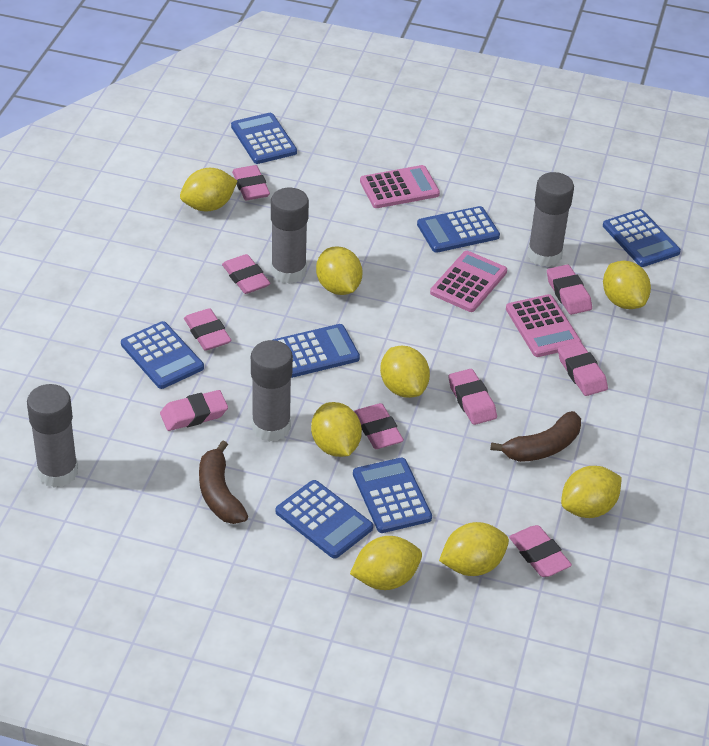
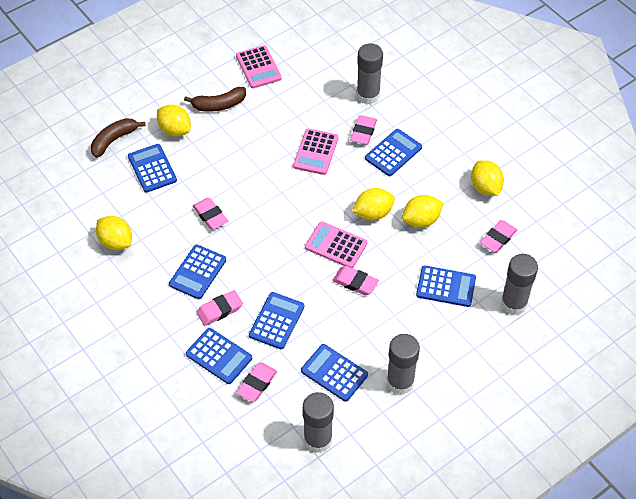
pink eraser: 9 -> 6
yellow lemon: 8 -> 5

